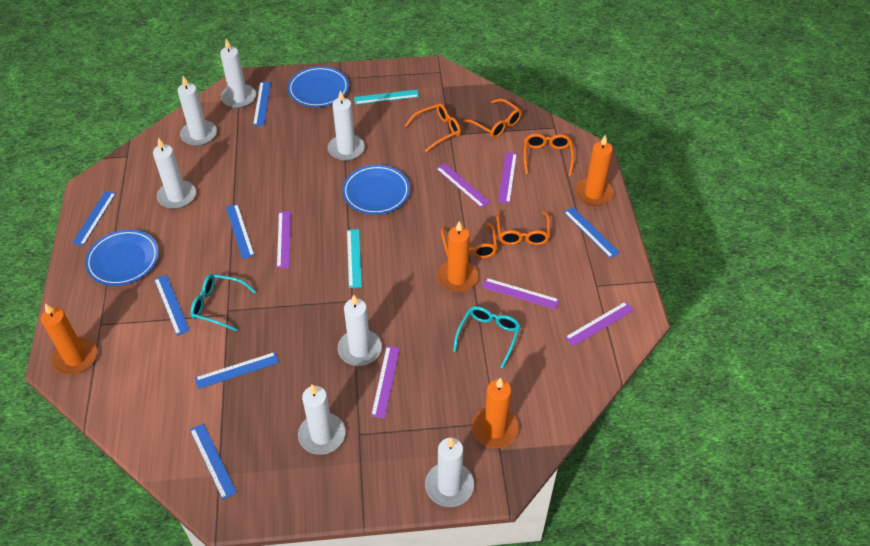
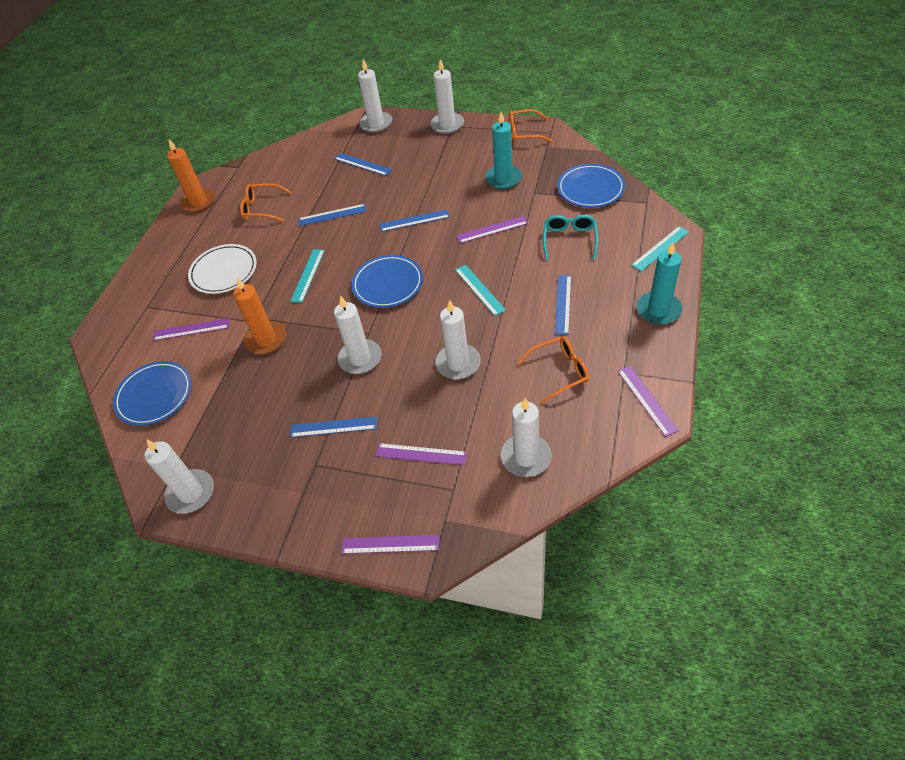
blue ruler: 7 -> 5
orange candle: 4 -> 2
orange glasses: 5 -> 3
purple ruler: 6 -> 5
turquoise candle: 0 -> 2
turquoise glasses: 2 -> 1
turquoise ruler: 2 -> 3
white candle: 7 -> 6
white plate: 0 -> 1

